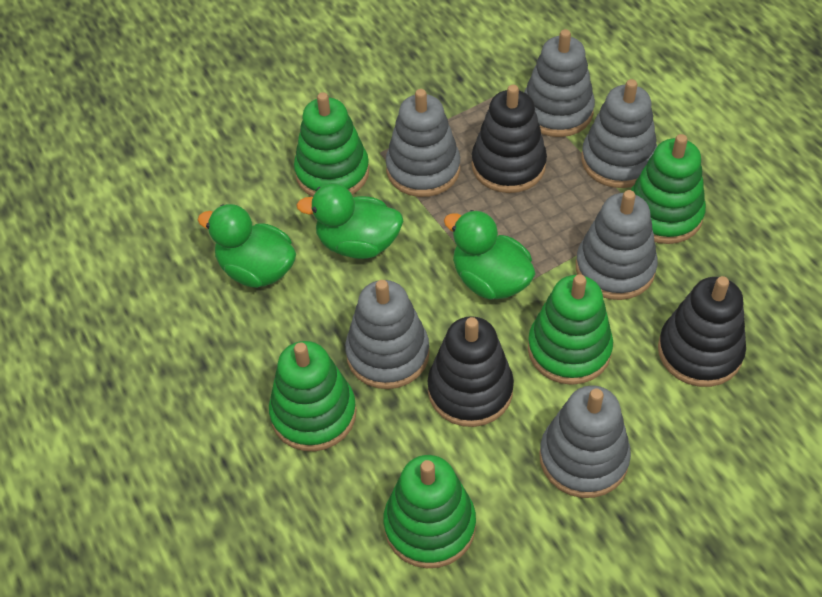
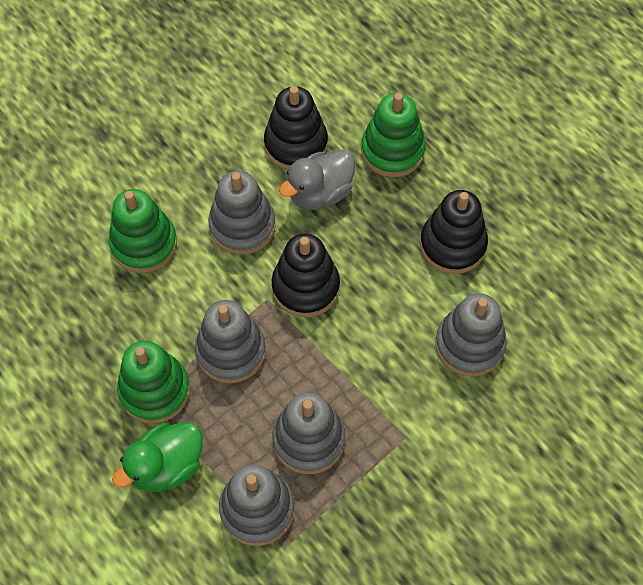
green duck: 3 -> 1
green stacking toy: 5 -> 3
grey duck: 0 -> 1
grey stacking toy: 6 -> 5

